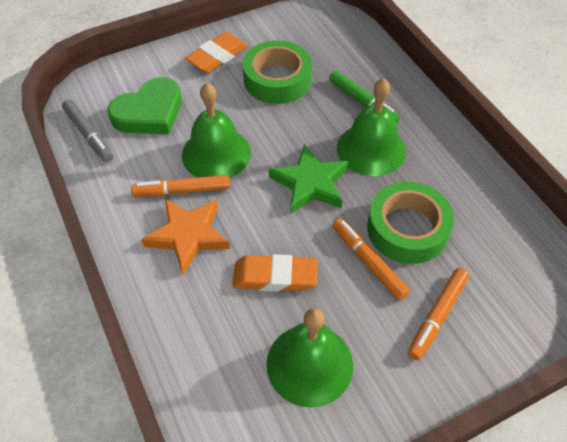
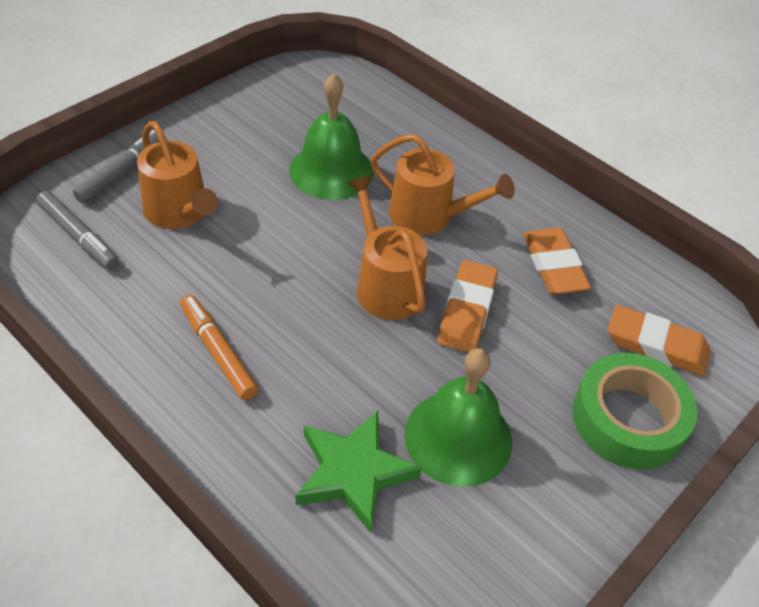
green bell: 3 -> 2
green heart: 1 -> 0
green marker: 1 -> 0
green tape: 2 -> 1
grey marker: 1 -> 2
orange eraser: 2 -> 3
orange marker: 3 -> 1
orange star: 1 -> 0
orange watering can: 0 -> 3

